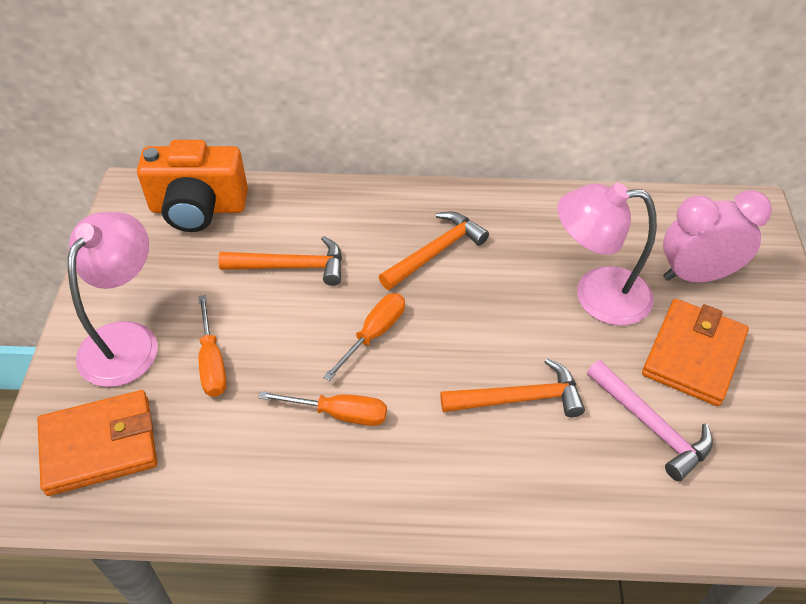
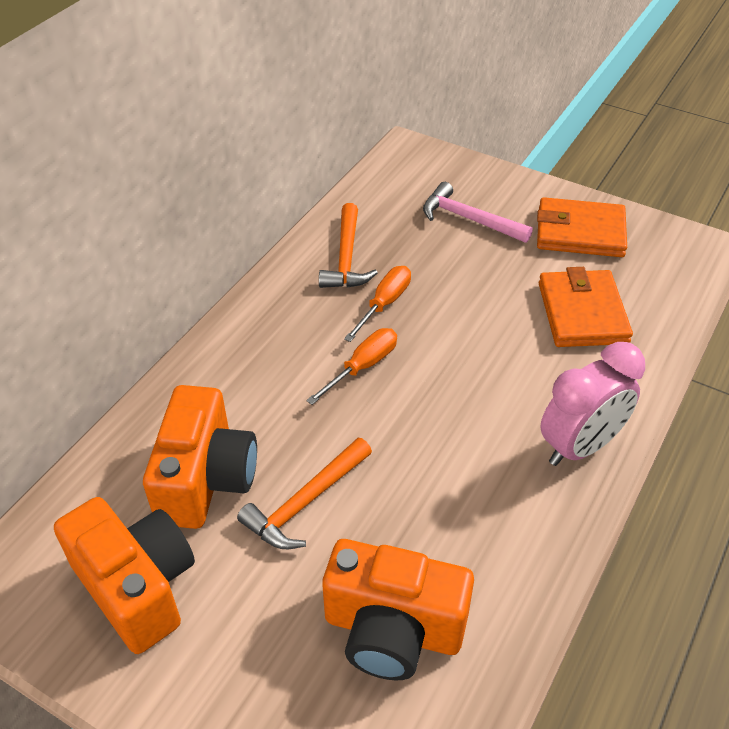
orange camera: 1 -> 3
orange hammer: 3 -> 2
orange screwdriver: 3 -> 2
pink lamp: 2 -> 0

